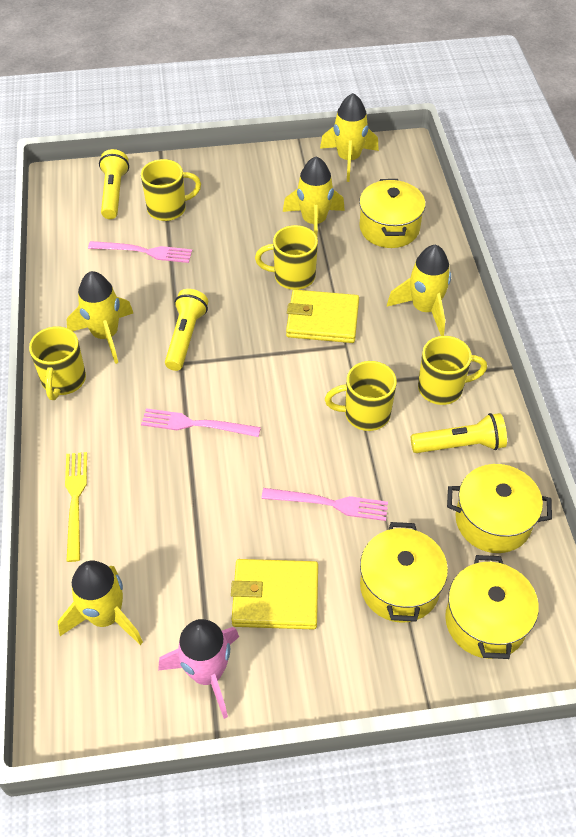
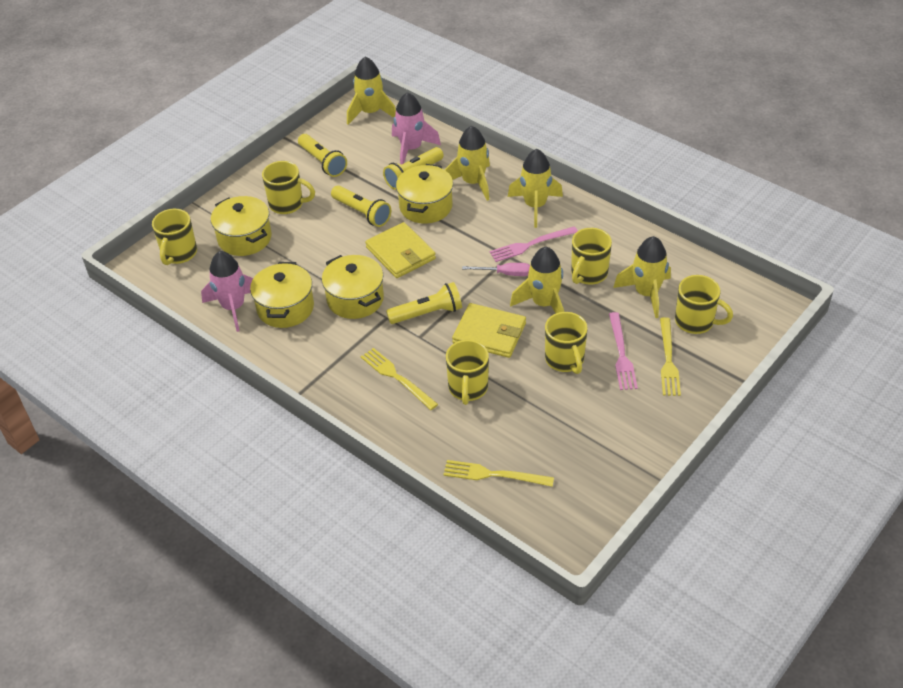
pink fork: 3 -> 2
pink rocket: 1 -> 2
pink screwdriver: 0 -> 1
yellow flashlight: 3 -> 4
yellow fork: 1 -> 3
yellow mug: 5 -> 6

